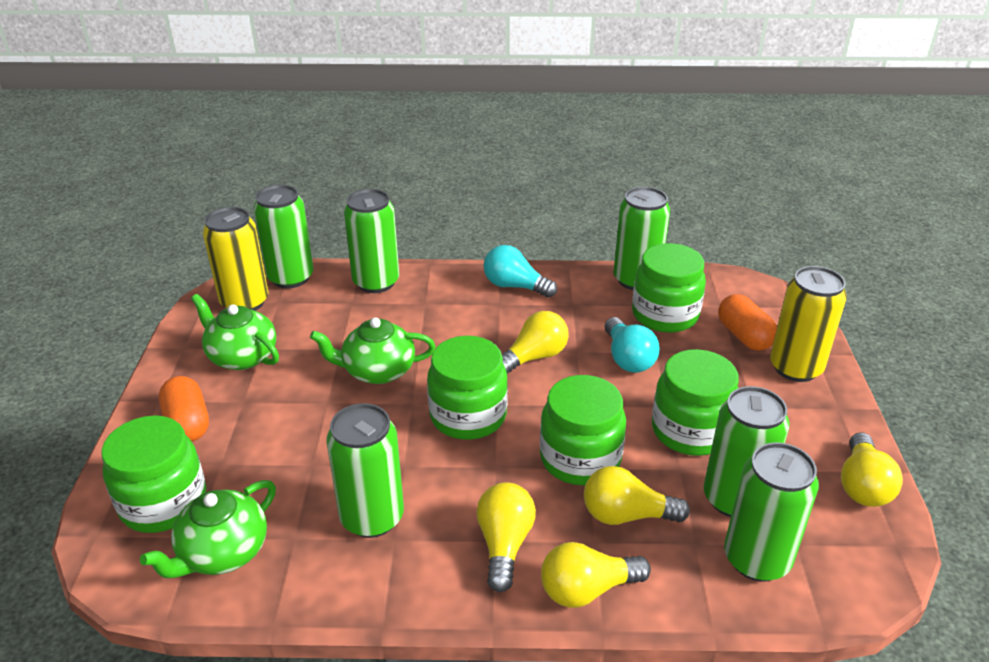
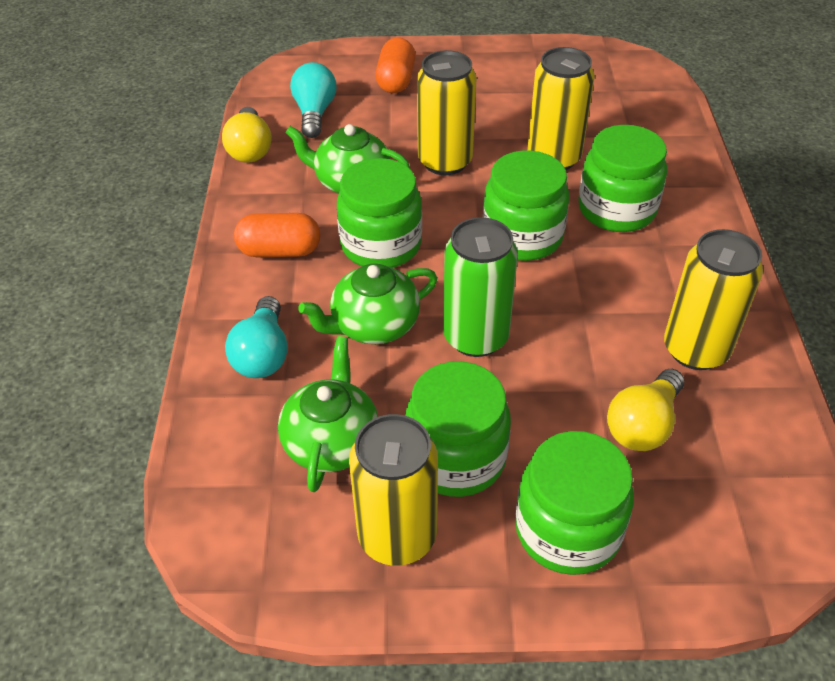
green can: 6 -> 1
yellow can: 2 -> 4
yellow light bulb: 5 -> 2

